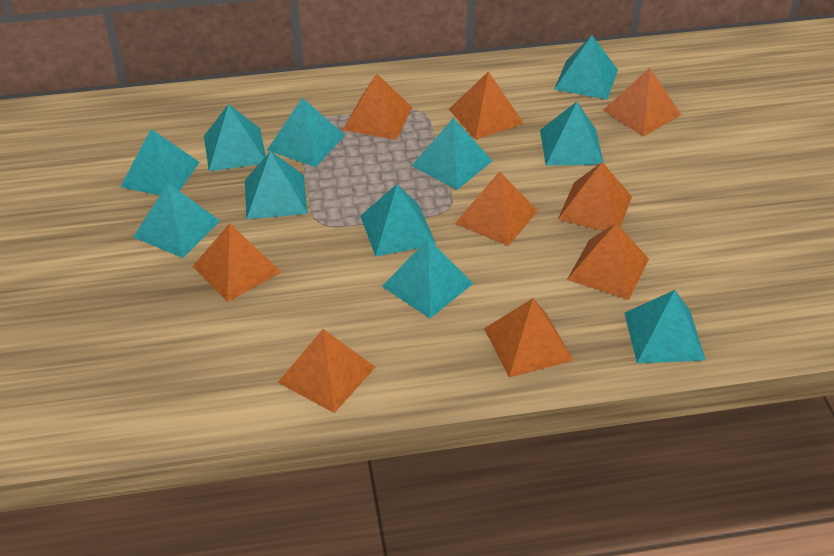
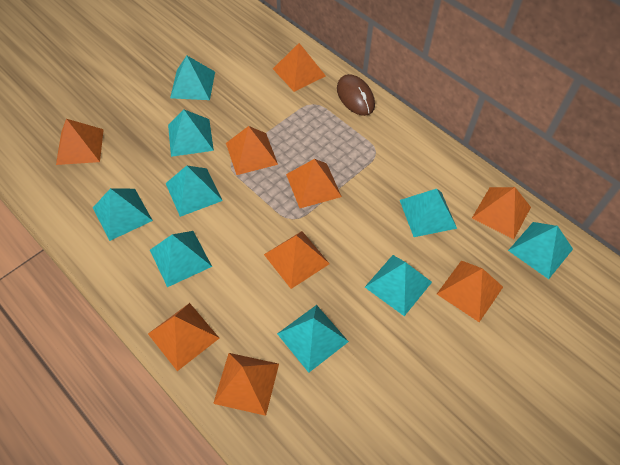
brown mouse: 0 -> 1
turquoise pyramid: 11 -> 9

